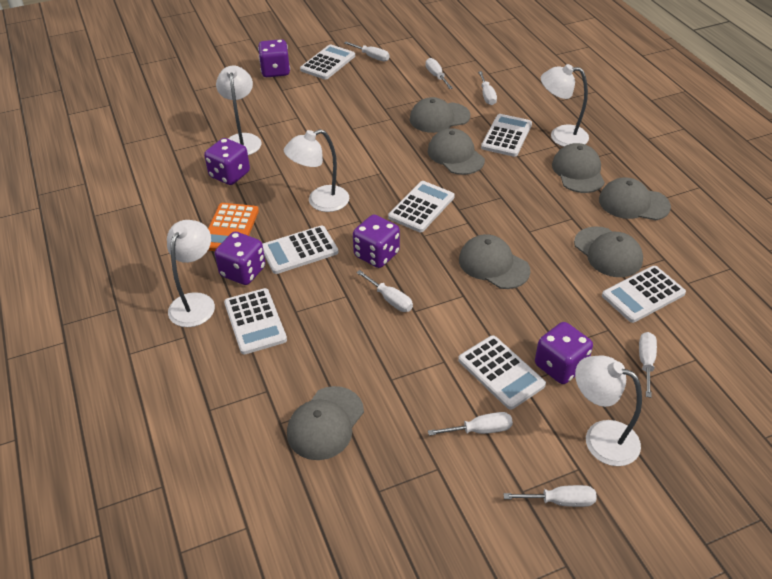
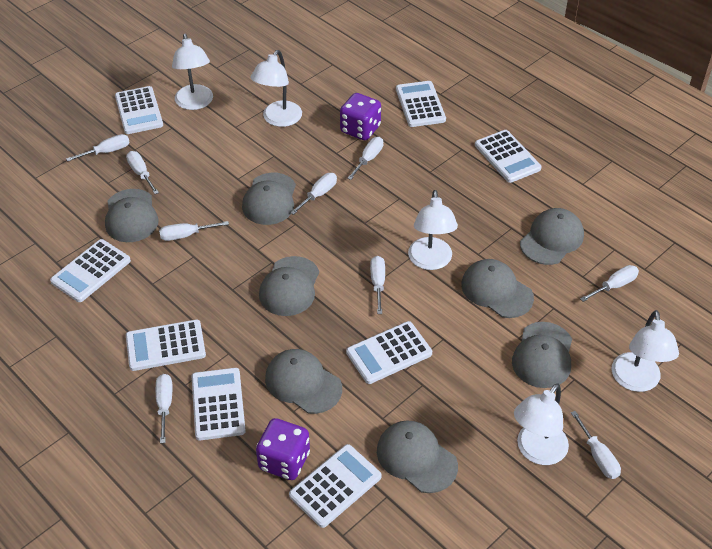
grey cap: 7 -> 8
orange calculator: 1 -> 0
purple dice: 5 -> 2
white calculator: 7 -> 8
white screwdriver: 7 -> 9

